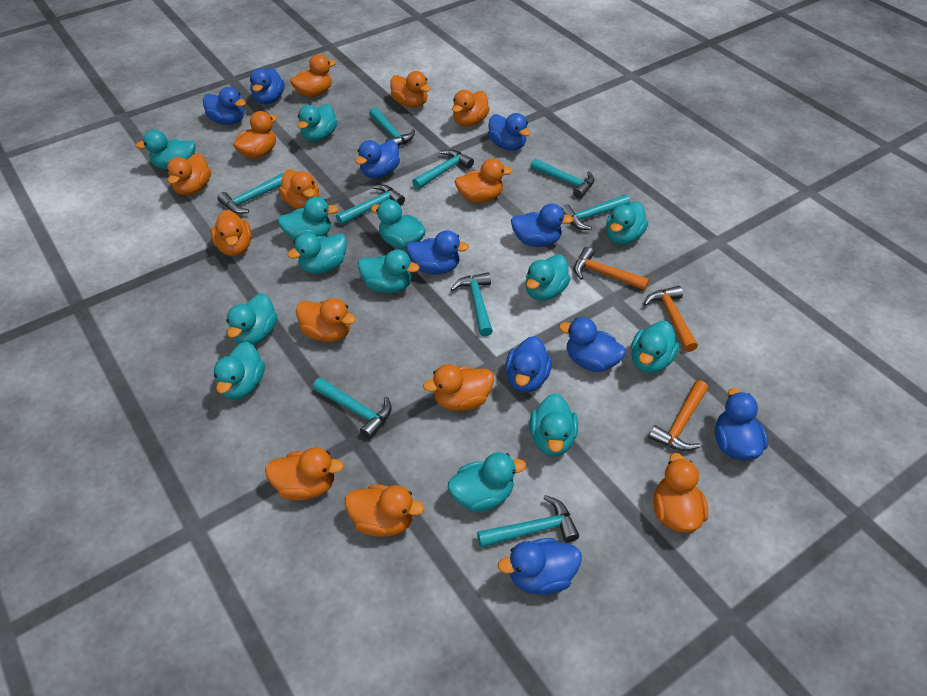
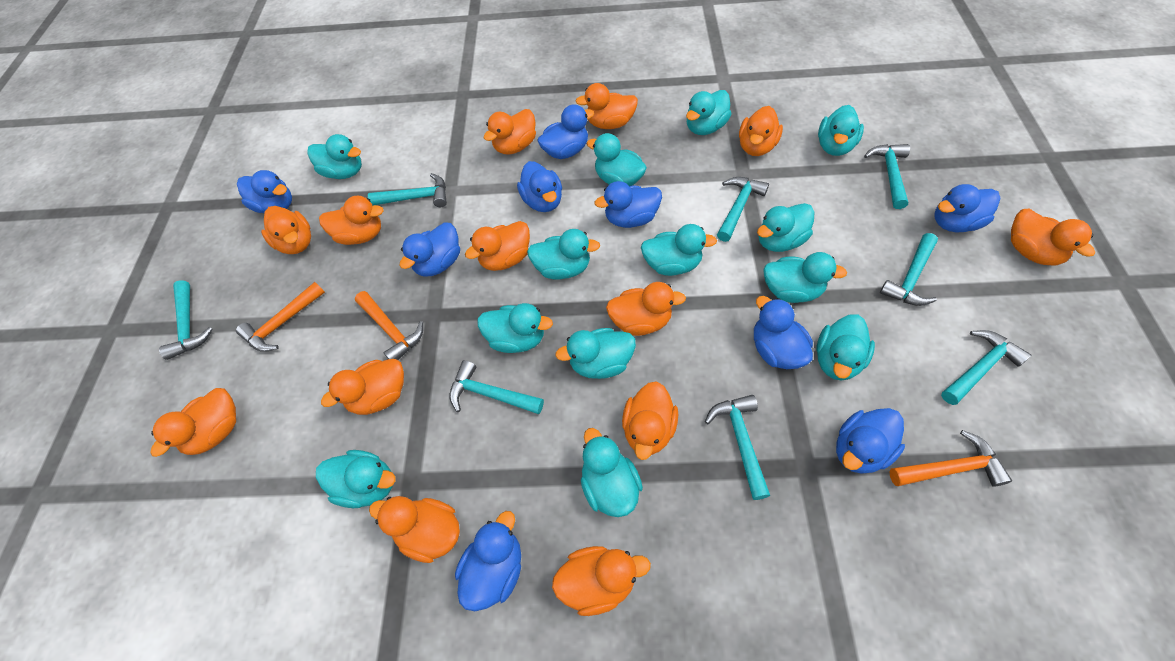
blue duck: 10 -> 9
turquoise hammer: 9 -> 8

